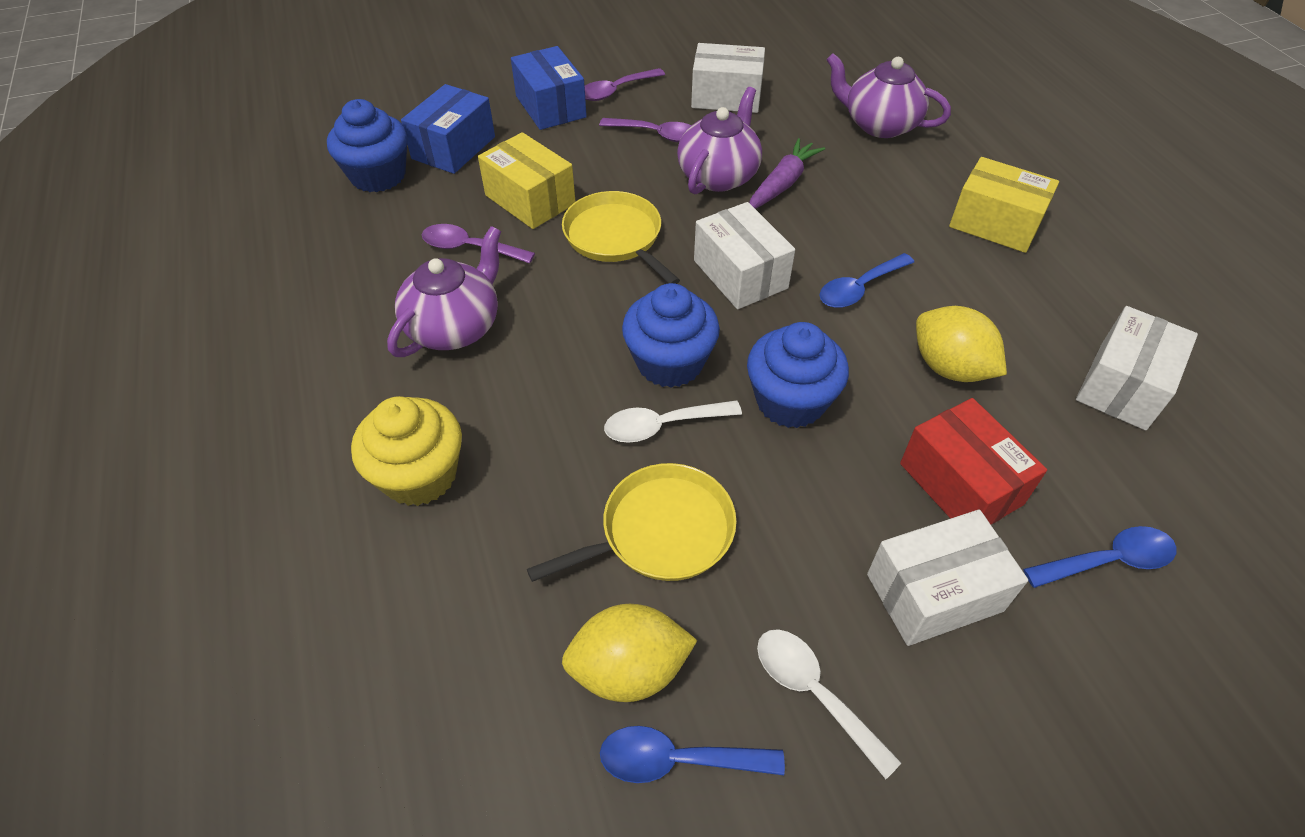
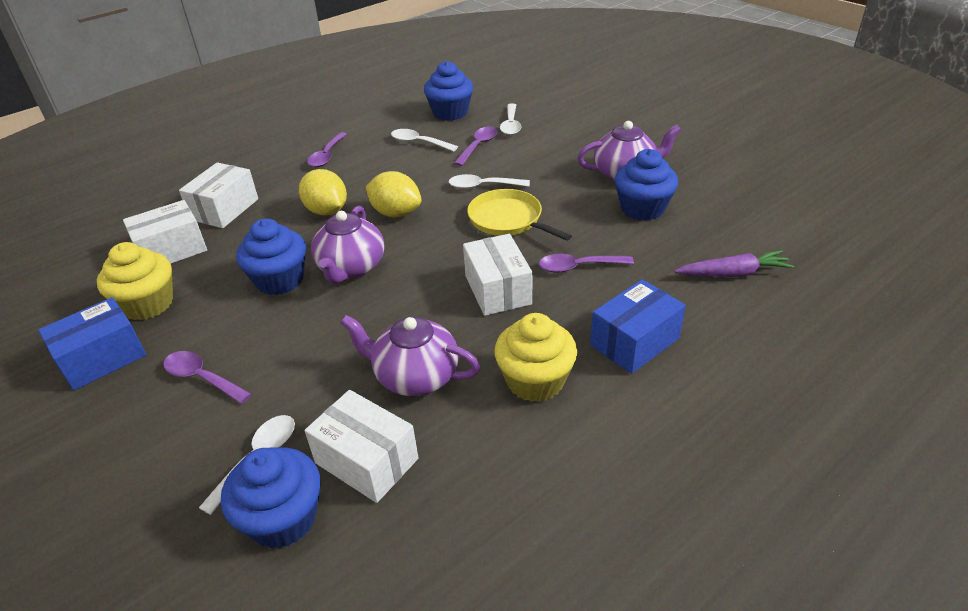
blue cupcake: 3 -> 4
blue spoon: 3 -> 0
purple spoon: 3 -> 4
red box: 1 -> 0
white spoon: 2 -> 4
yellow box: 2 -> 0
yellow cupcake: 1 -> 2
yellow pan: 2 -> 1

